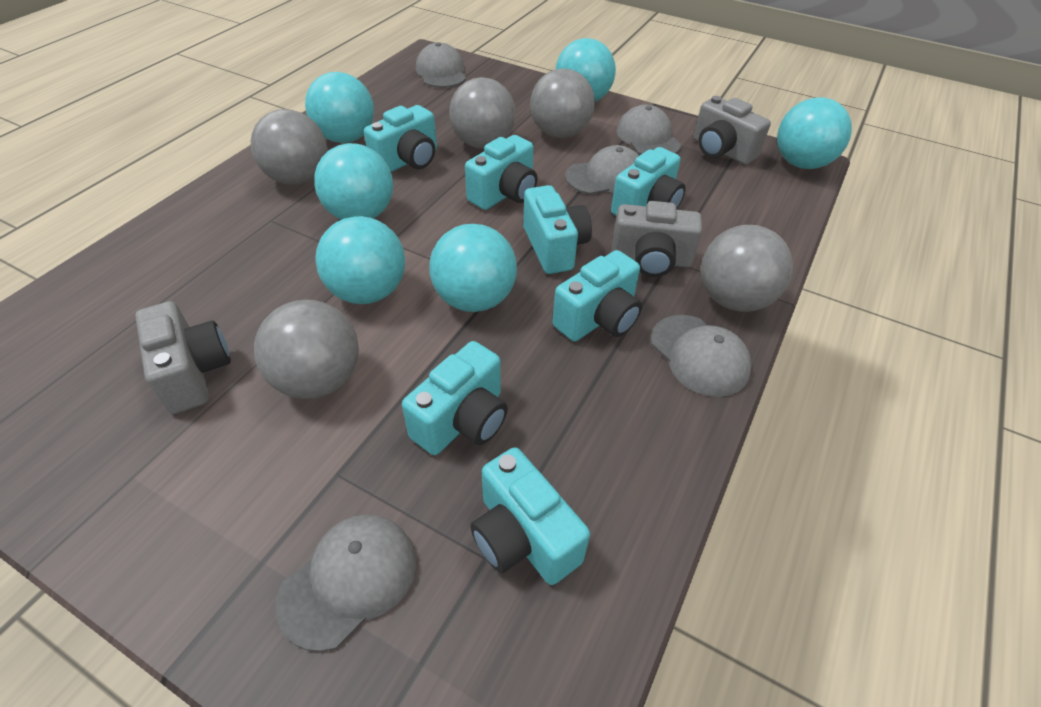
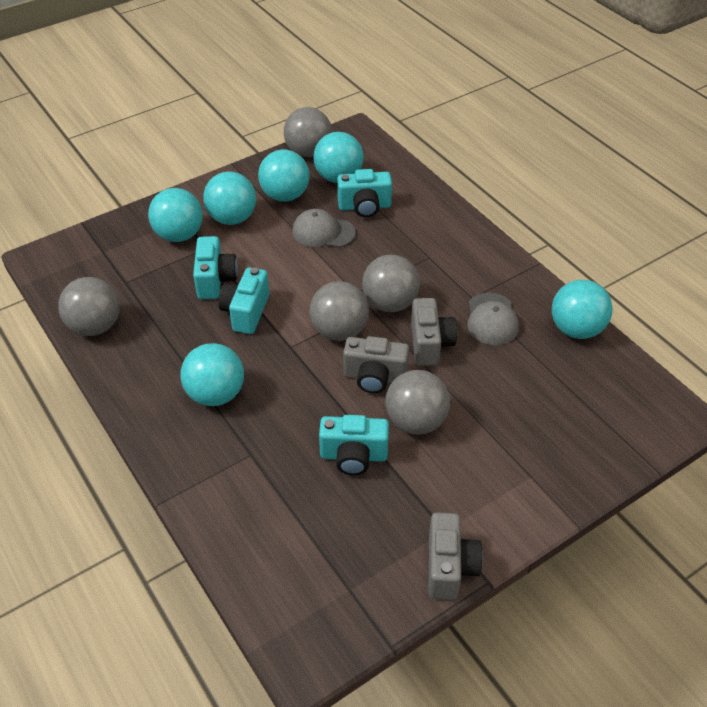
grey cap: 5 -> 2
turquoise camera: 7 -> 4

